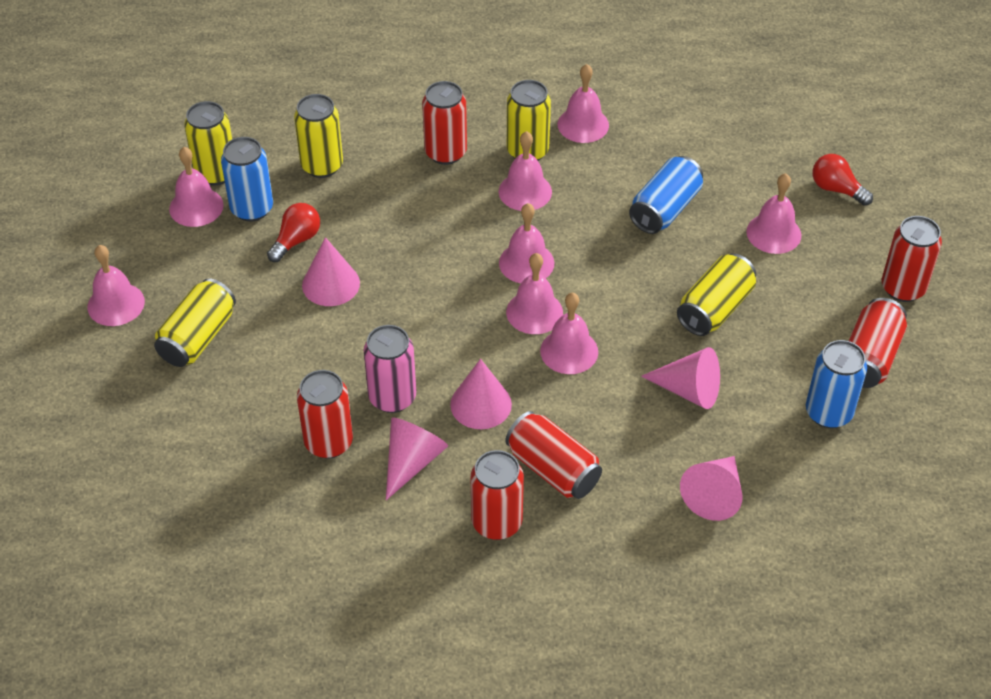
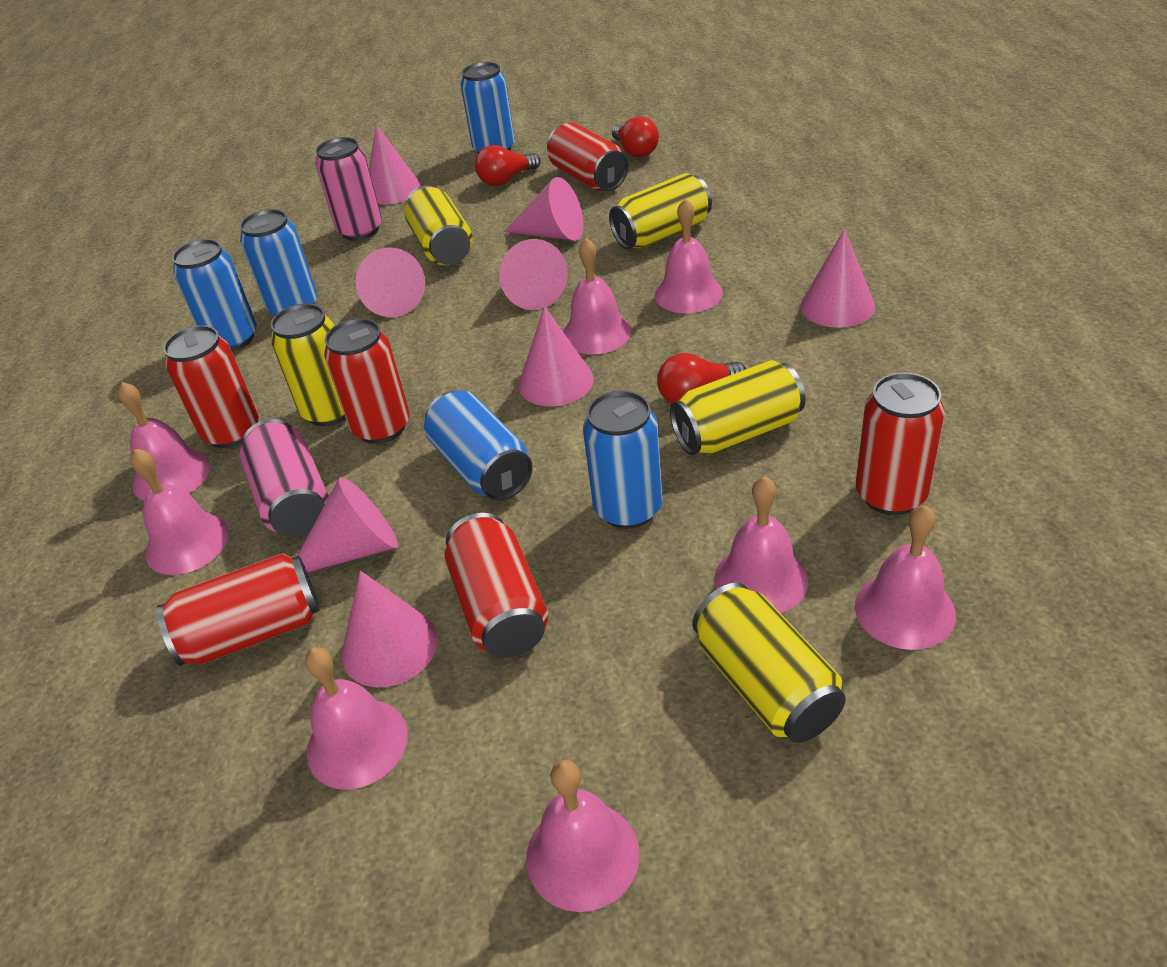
blue can: 3 -> 5
pink can: 1 -> 2
pink cone: 5 -> 8
red light bulb: 2 -> 3

